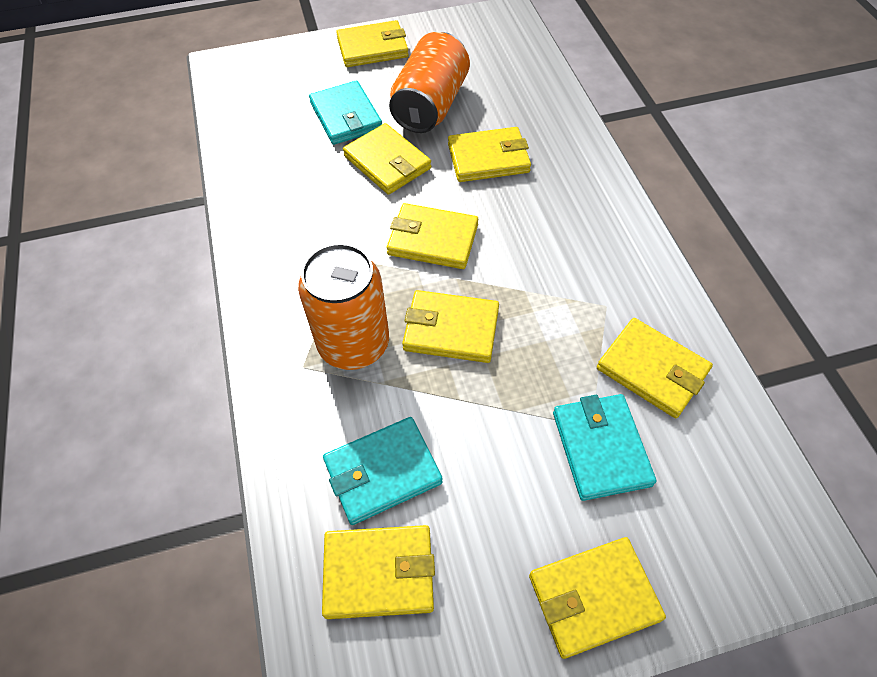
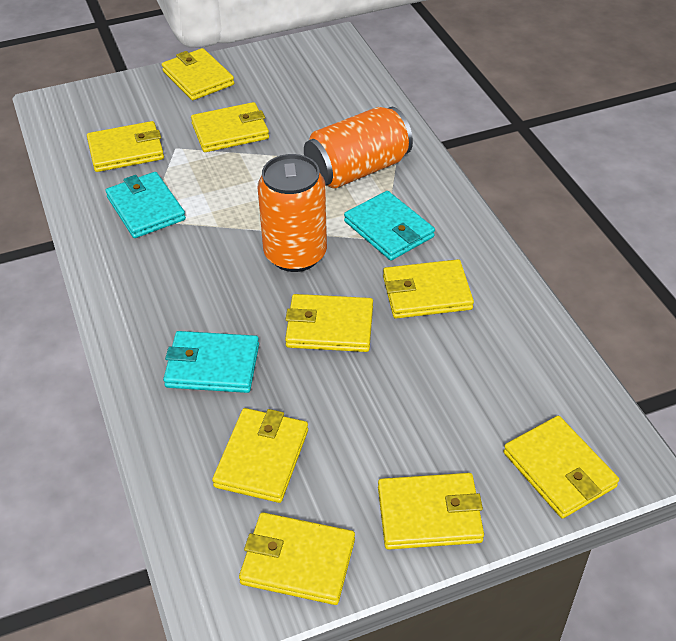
yellow wallet: 8 -> 9

